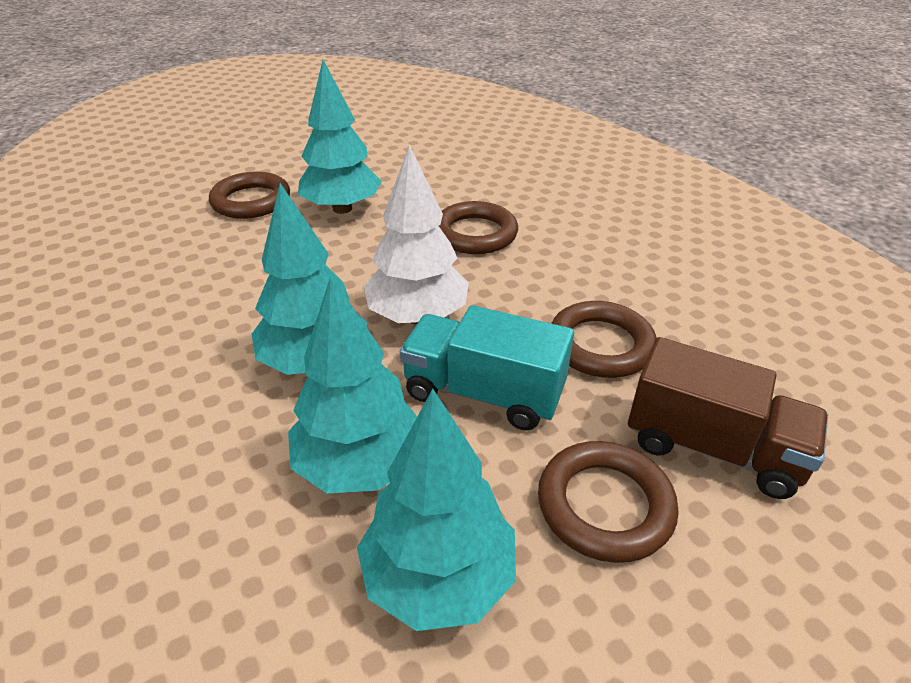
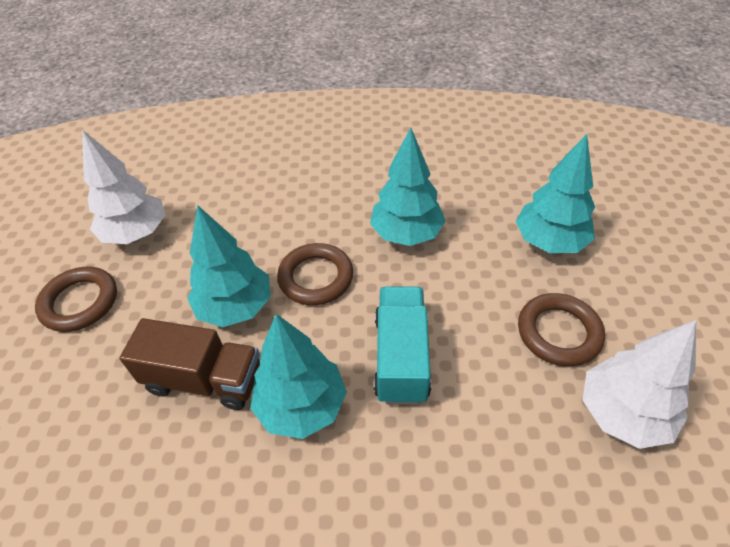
brown ring: 4 -> 3
white tree: 1 -> 2

